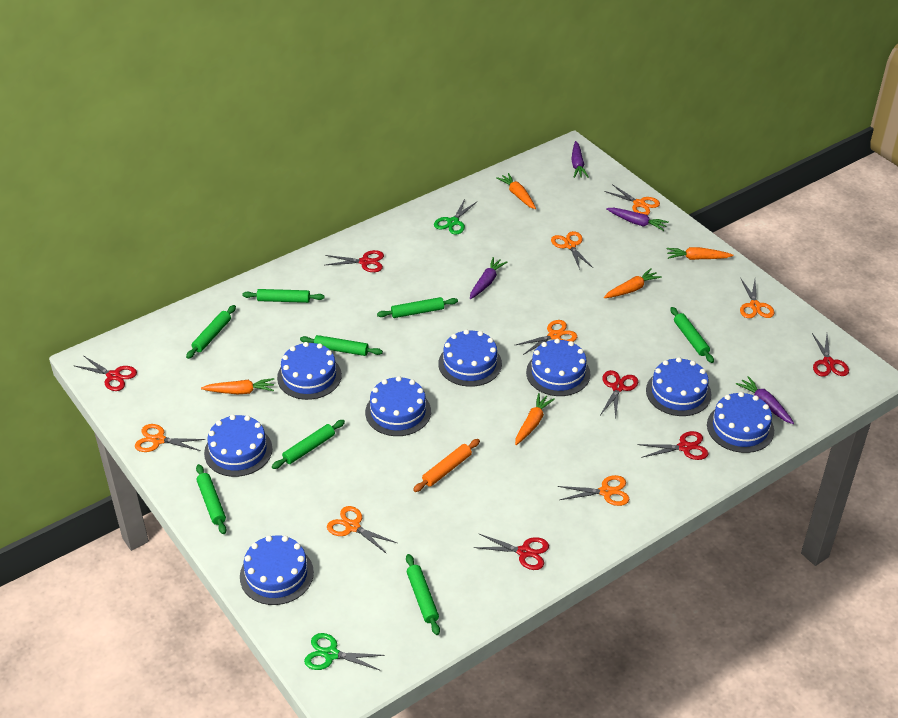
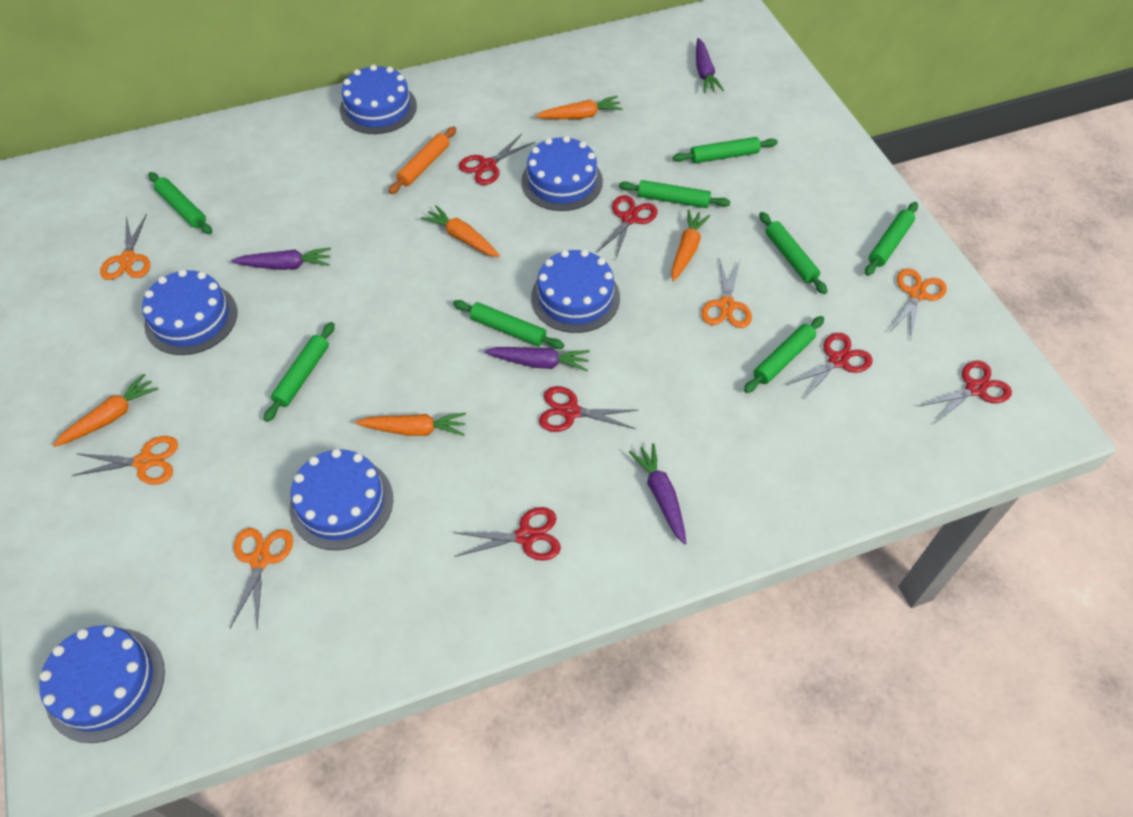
blue cake: 8 -> 6
green scissors: 2 -> 0
orange scissors: 7 -> 5

